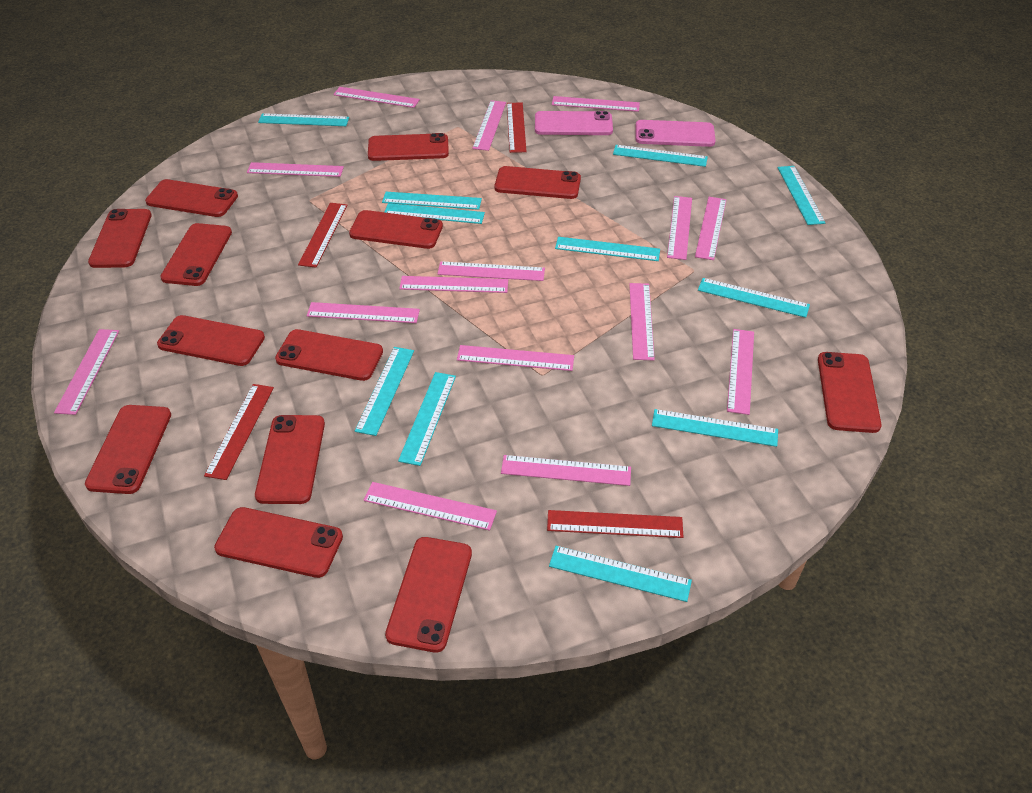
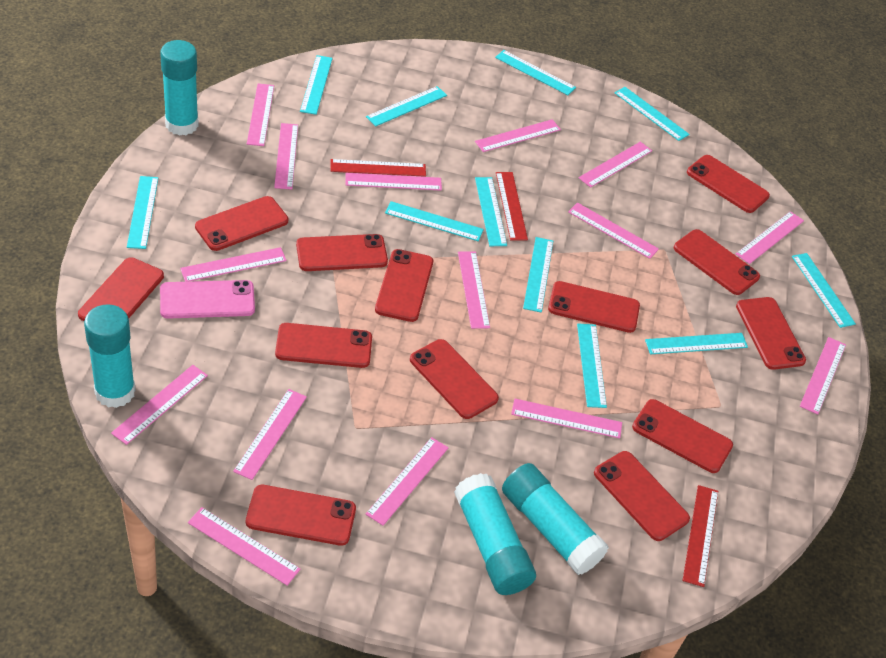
pink phone: 2 -> 1
red ruler: 4 -> 3
turquoise glue stick: 0 -> 4

